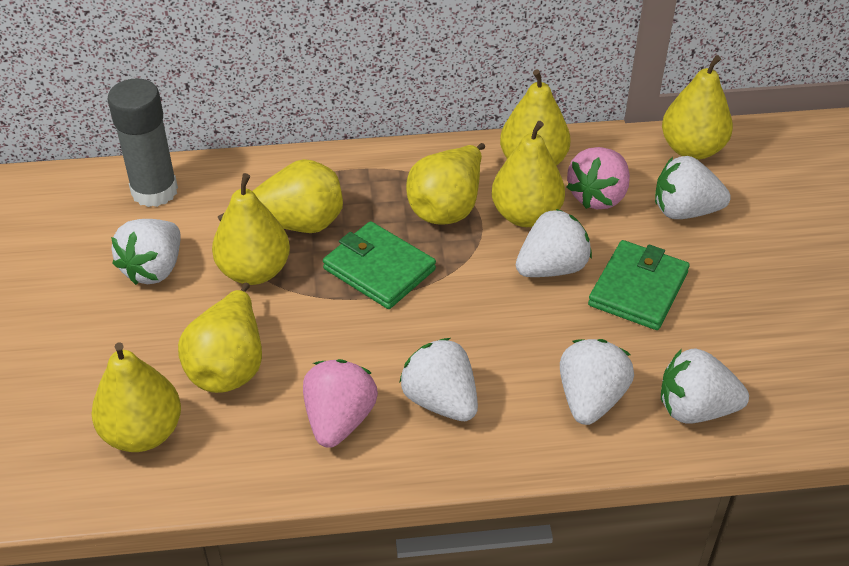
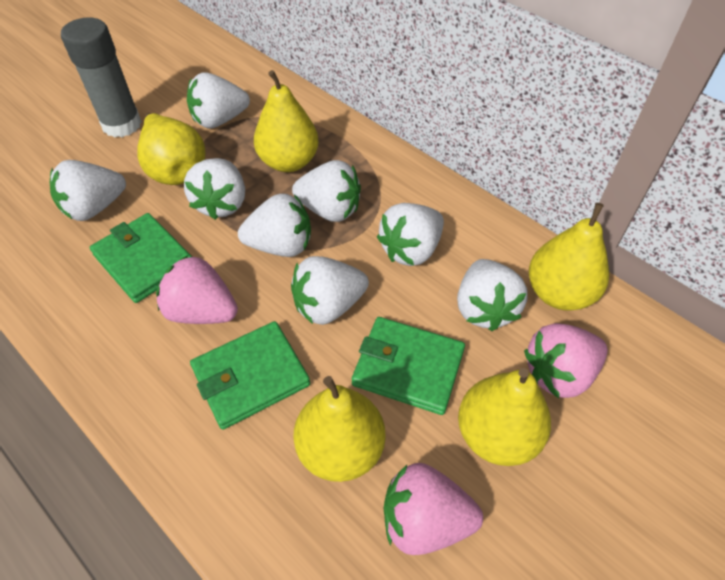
green wallet: 2 -> 3
pink strawberry: 2 -> 3
white strawberry: 6 -> 8
yellow pear: 8 -> 5

